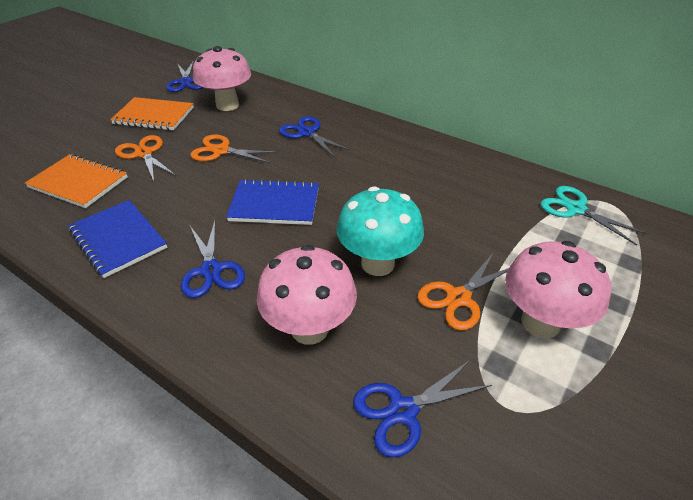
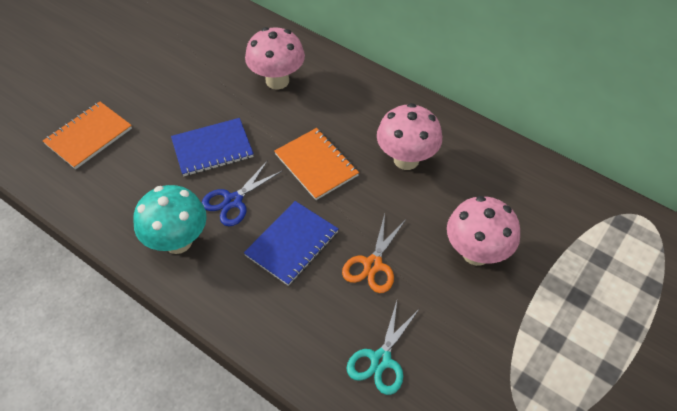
blue scissors: 4 -> 1
orange scissors: 3 -> 1

